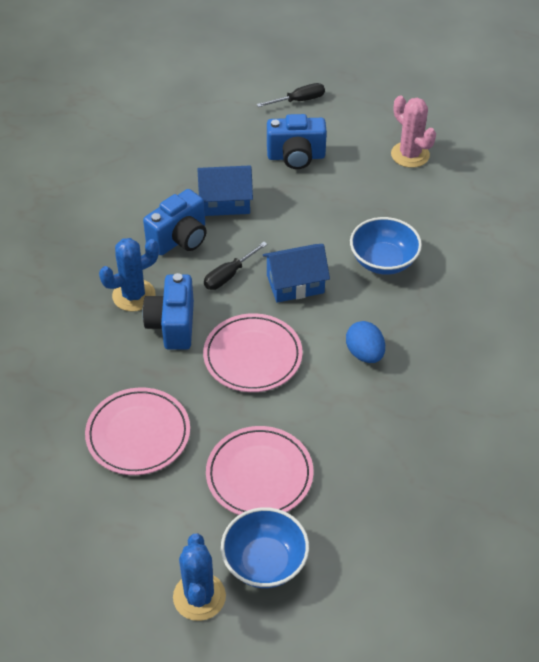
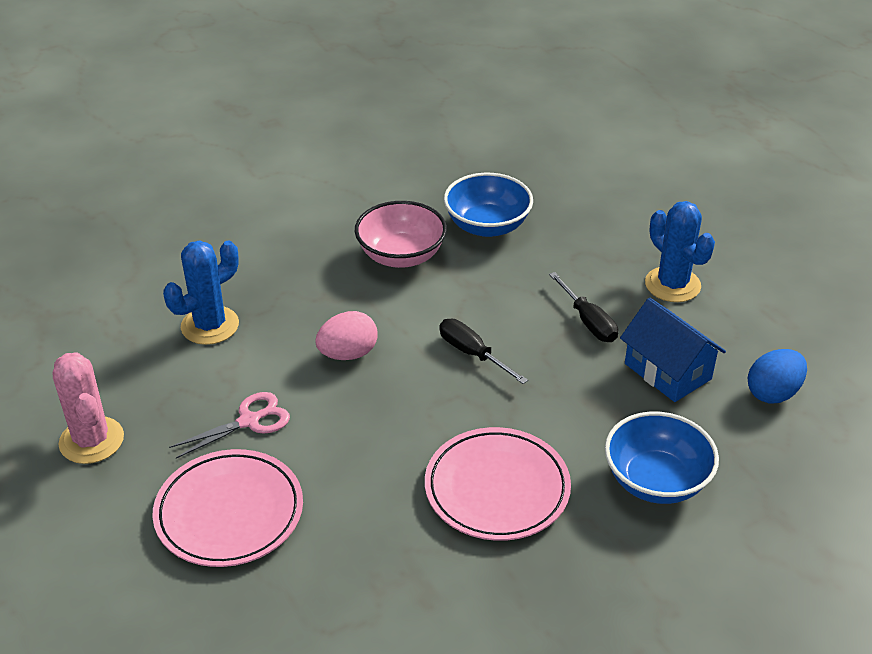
blue camera: 3 -> 0
blue house: 2 -> 1
pink bowl: 0 -> 1
pink egg: 0 -> 1
pink plate: 3 -> 2
pink scissors: 0 -> 1

